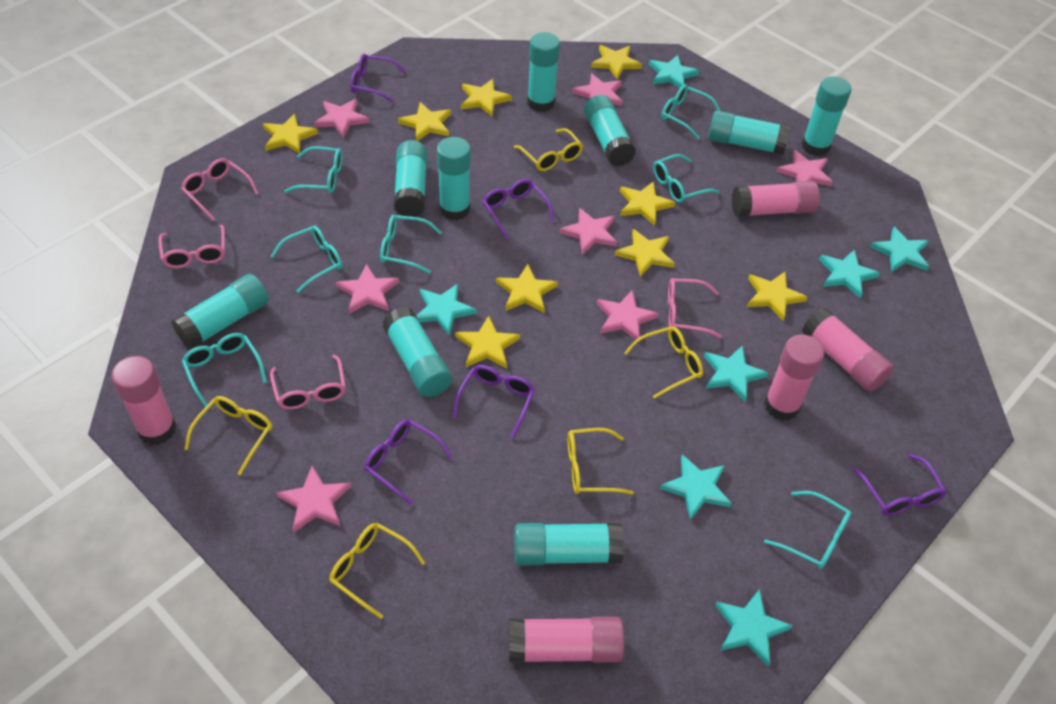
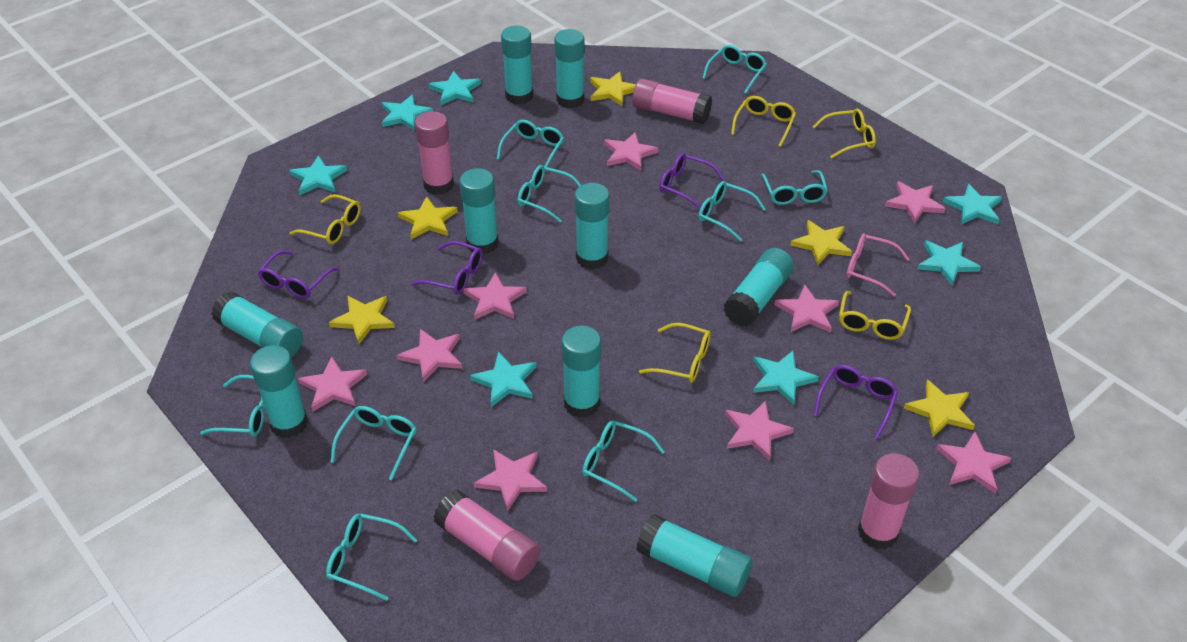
pink glasses: 4 -> 1
pink glue stick: 5 -> 4
pink star: 7 -> 9
purple glasses: 5 -> 4
turquoise glasses: 7 -> 9
yellow star: 9 -> 5

